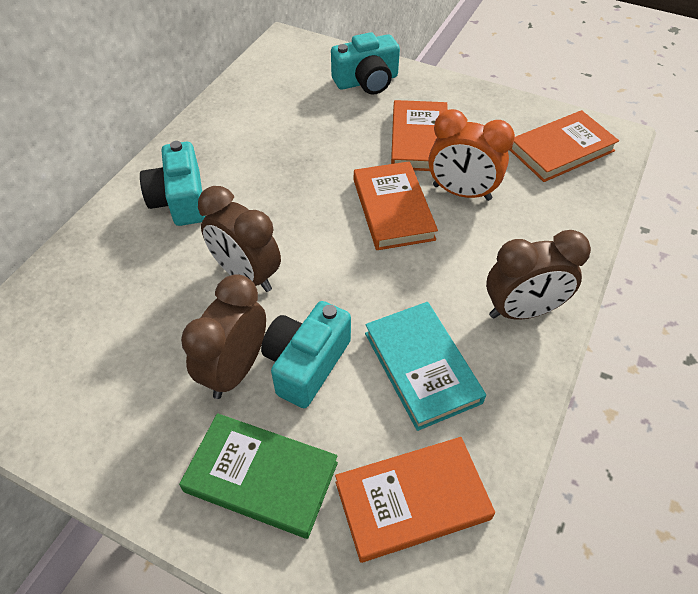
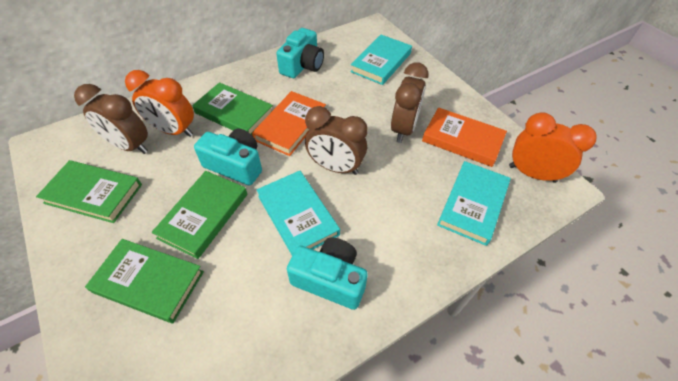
green book: 1 -> 4
orange book: 4 -> 2
orange clock: 1 -> 2
turquoise book: 1 -> 3

